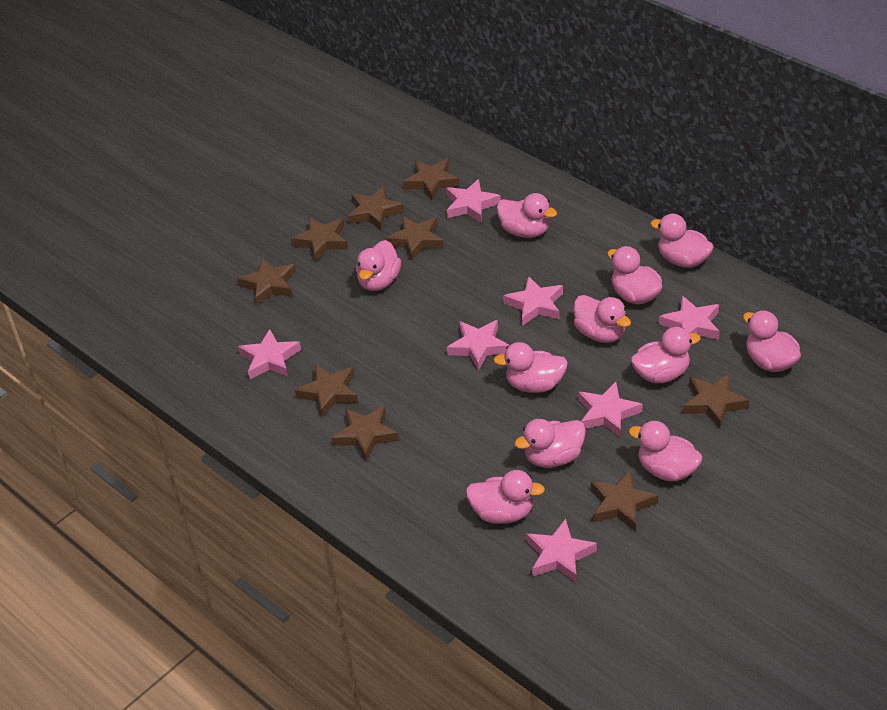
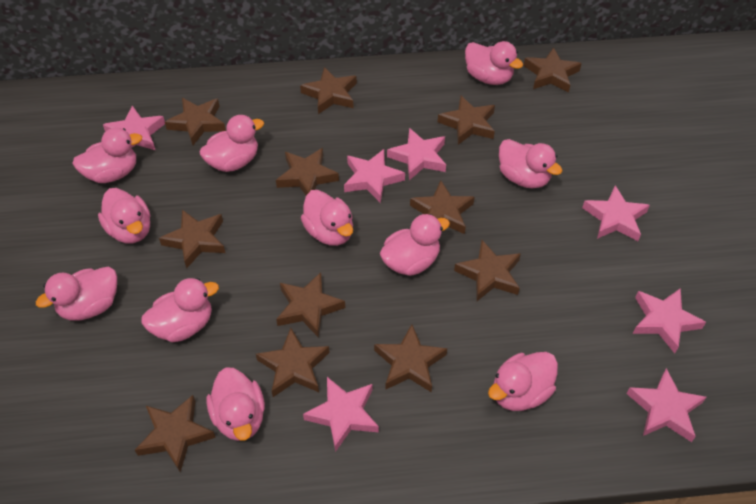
brown star: 9 -> 12

